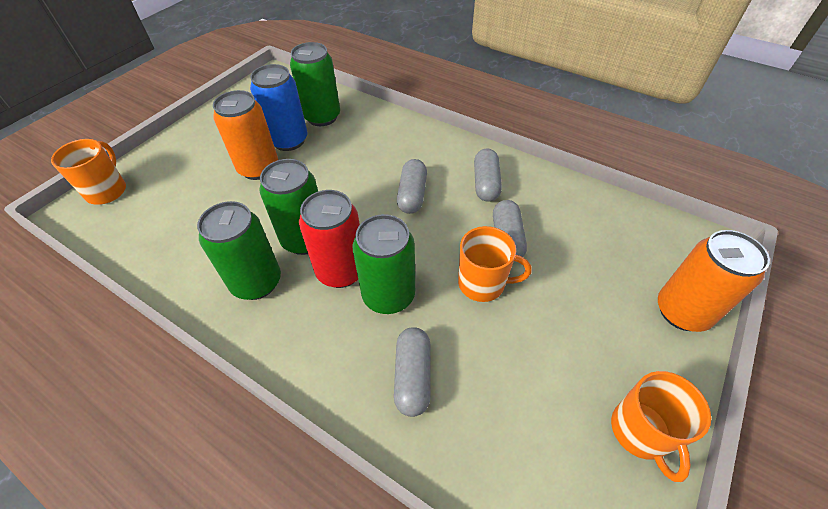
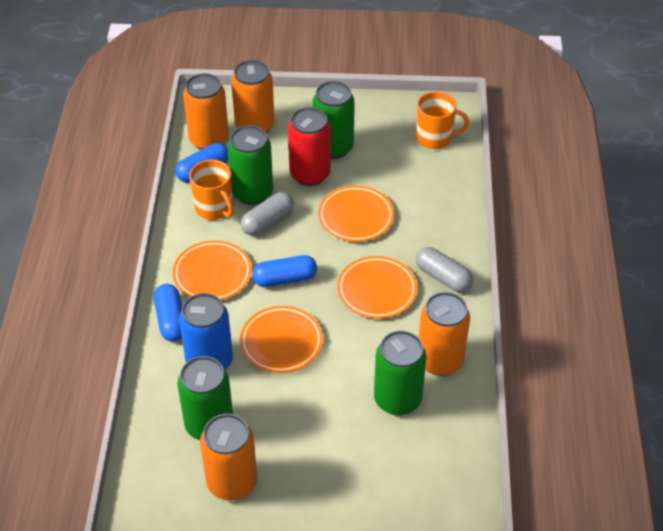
blue capsule: 0 -> 3
grey capsule: 4 -> 2
orange can: 2 -> 4
orange mug: 3 -> 2
orange plate: 0 -> 4

